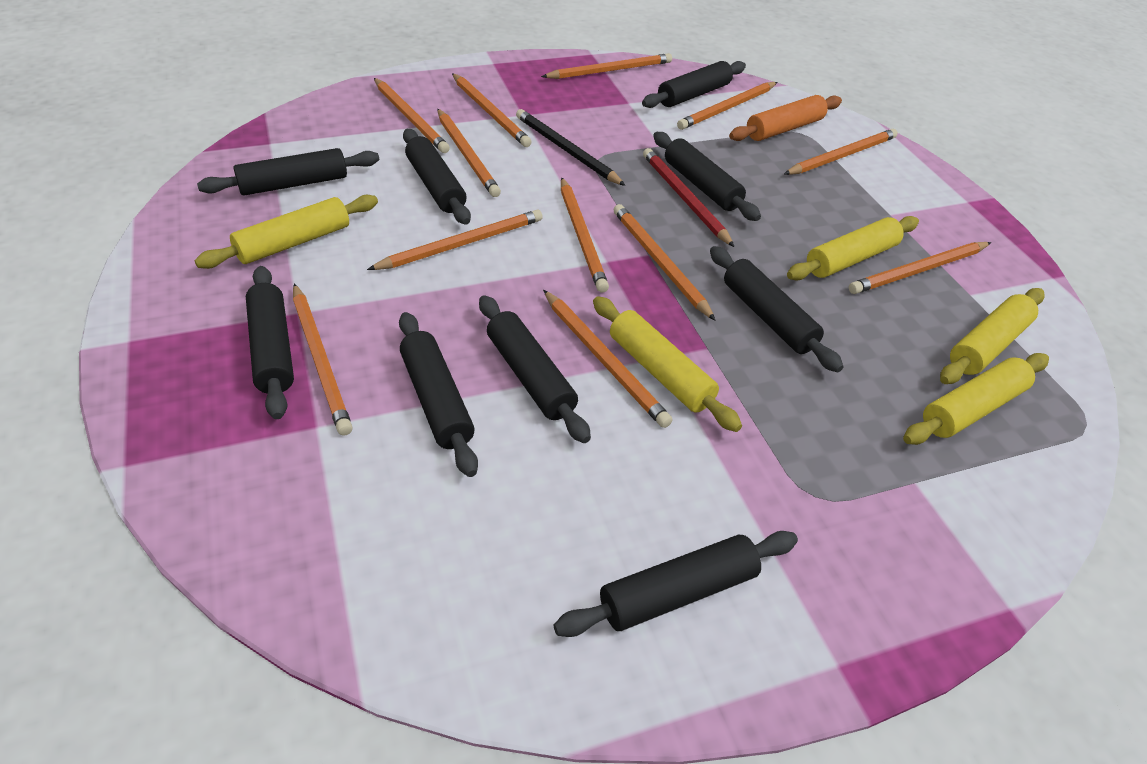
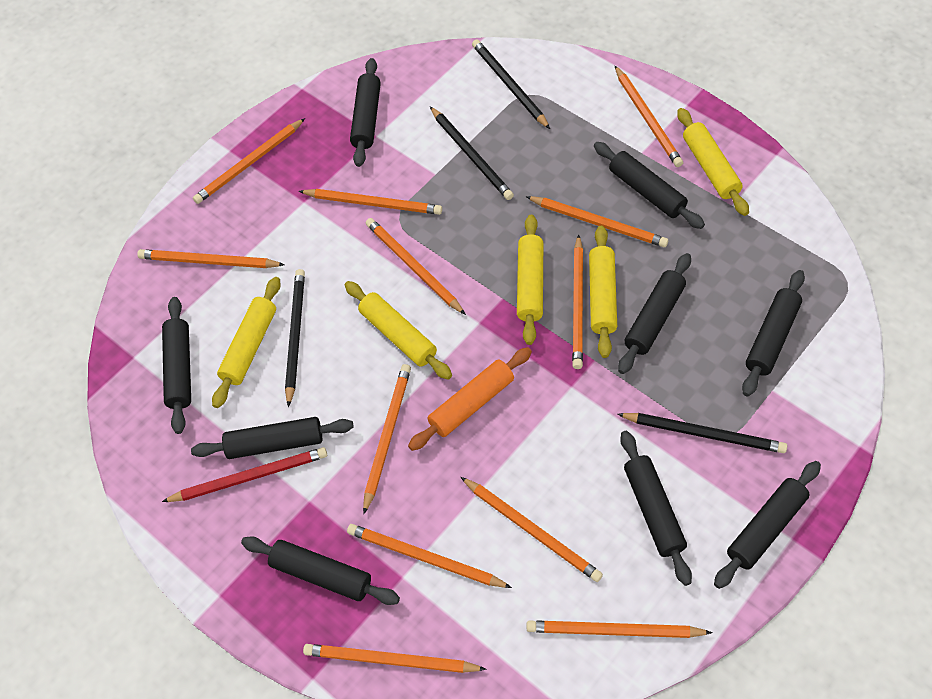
black pencil: 1 -> 4

